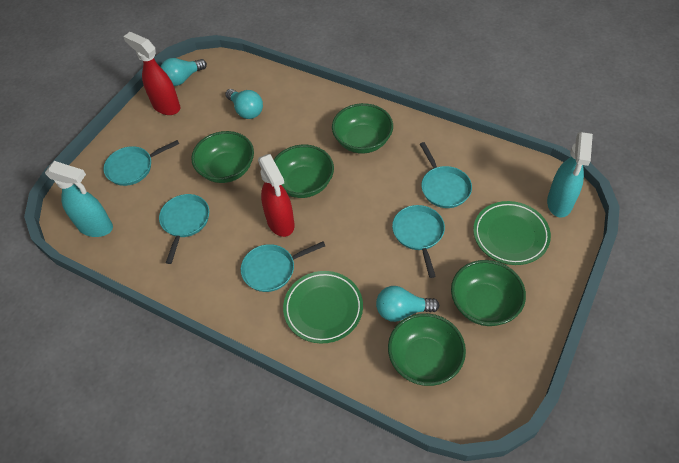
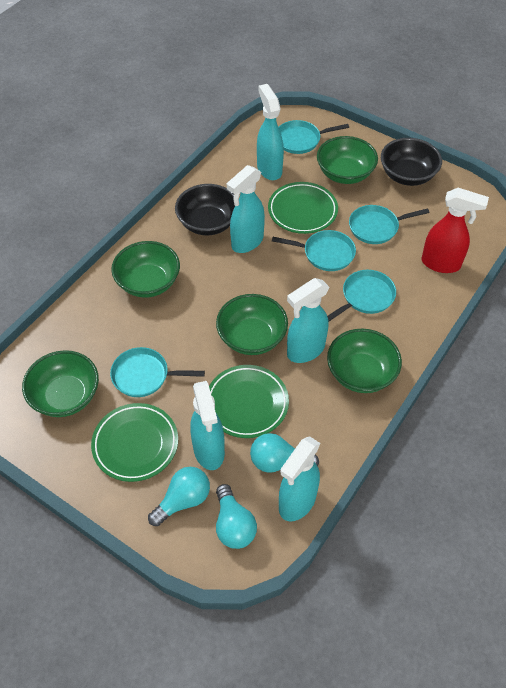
black bowl: 0 -> 2
green plate: 2 -> 3
red spray bottle: 2 -> 1
turquoise spray bottle: 2 -> 5

